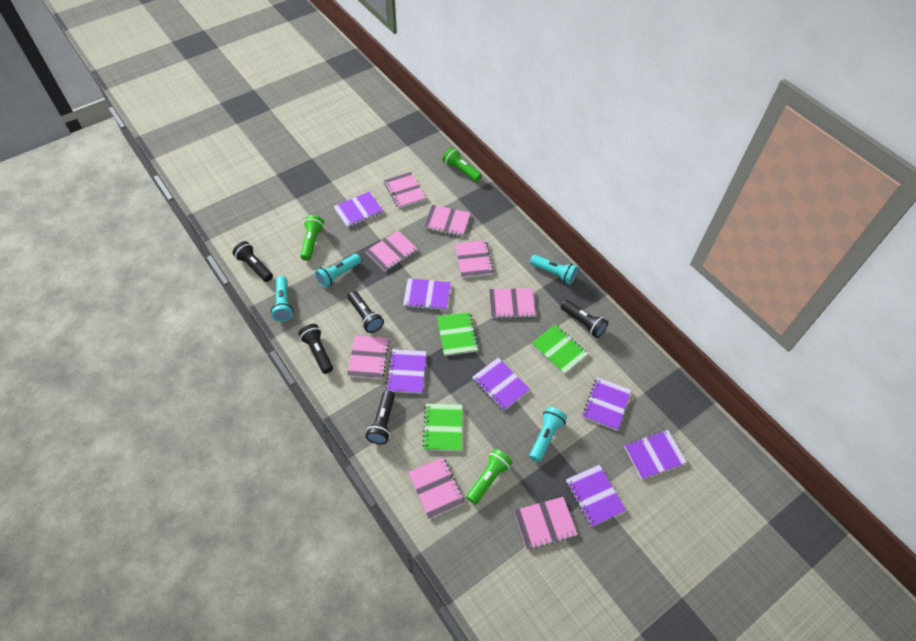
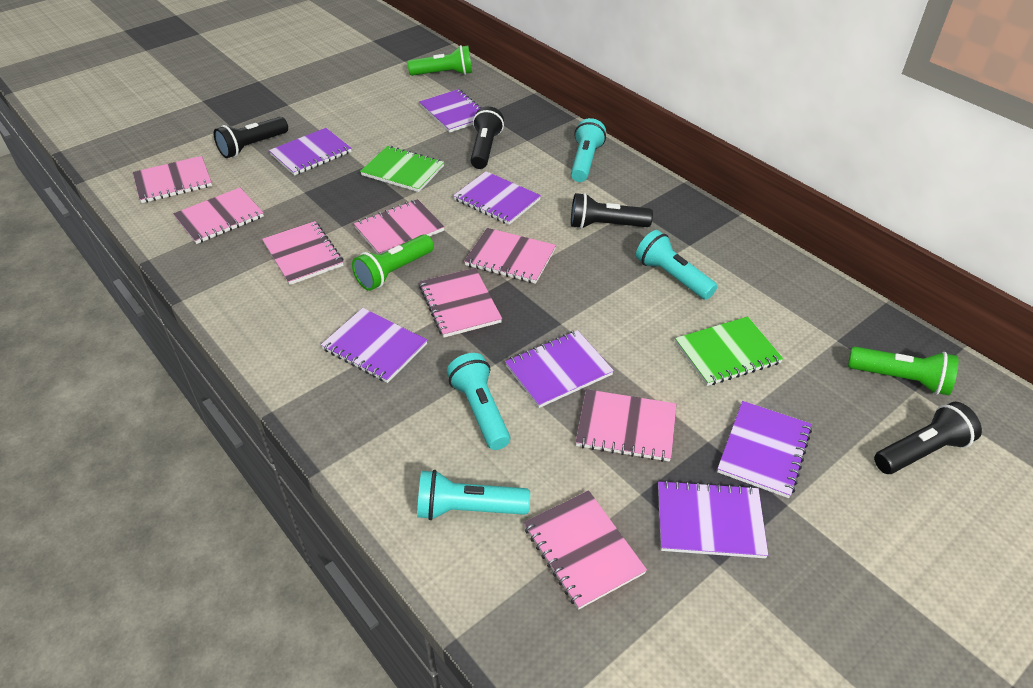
black flashlight: 5 -> 4
green notebook: 3 -> 2

